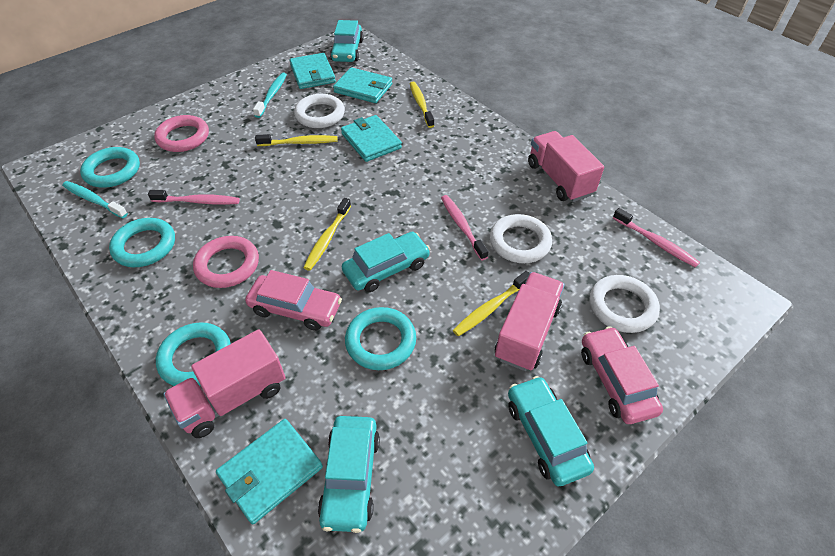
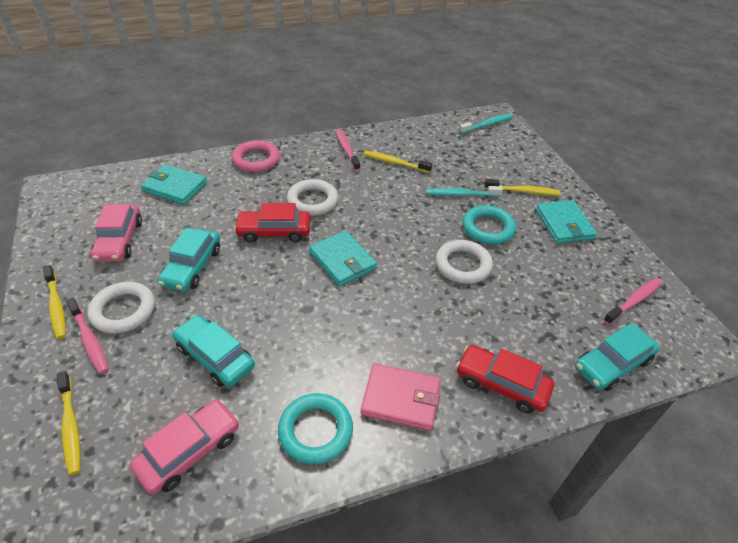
pink ring: 2 -> 1
pink truck: 3 -> 0
pink wallet: 0 -> 1
red car: 0 -> 2
turquoise car: 4 -> 3
turquoise ring: 4 -> 2
turquoise wallet: 4 -> 3

